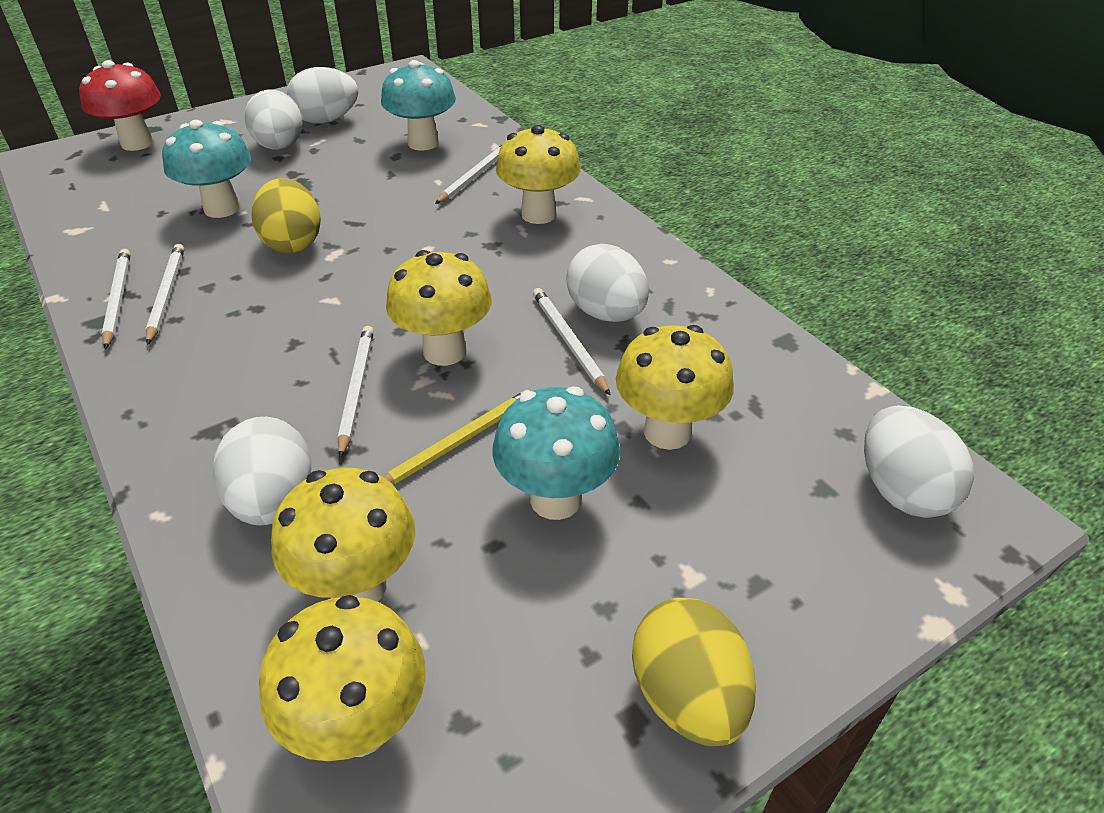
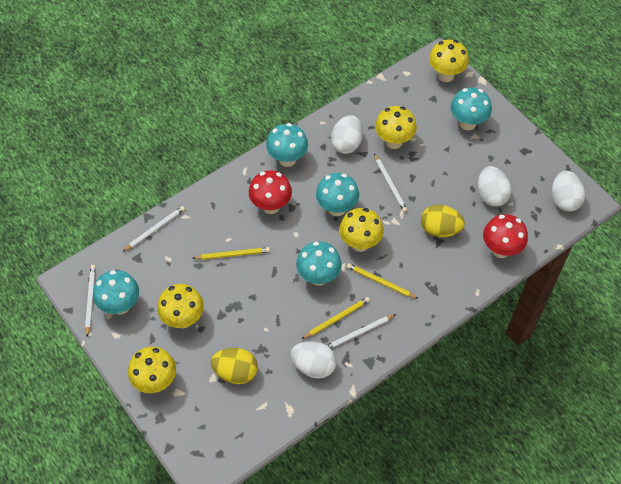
red mushroom: 1 -> 2
turquoise mushroom: 3 -> 5
white egg: 5 -> 4
white pencil: 5 -> 4
yellow pencil: 1 -> 3

